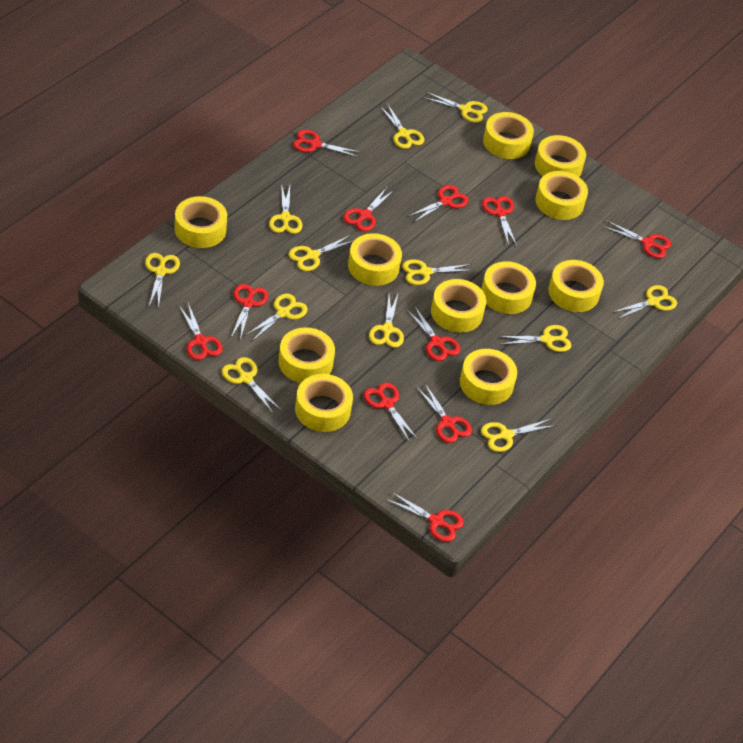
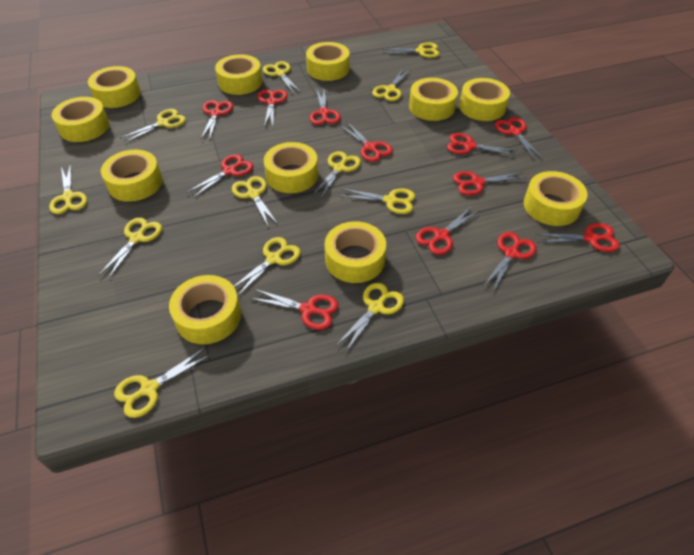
red scissors: 11 -> 12

